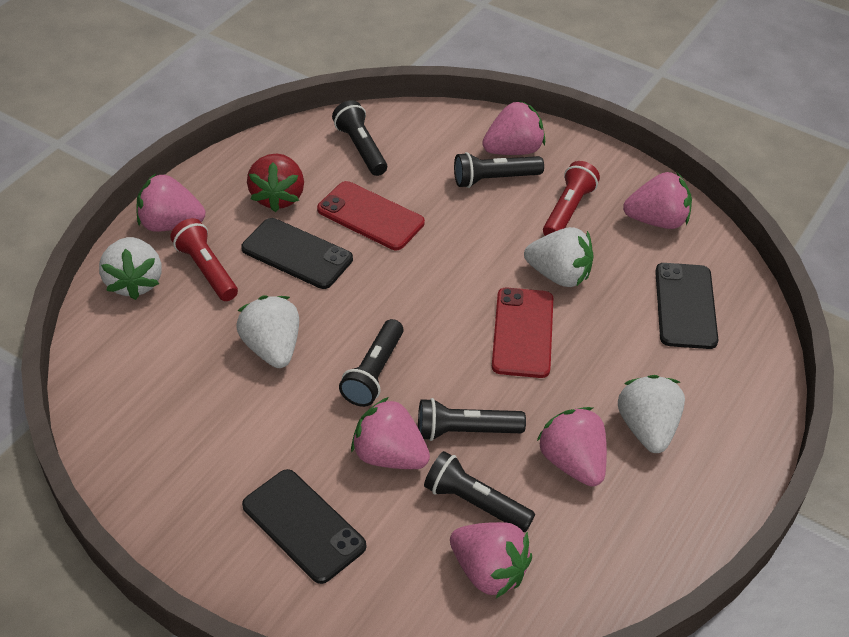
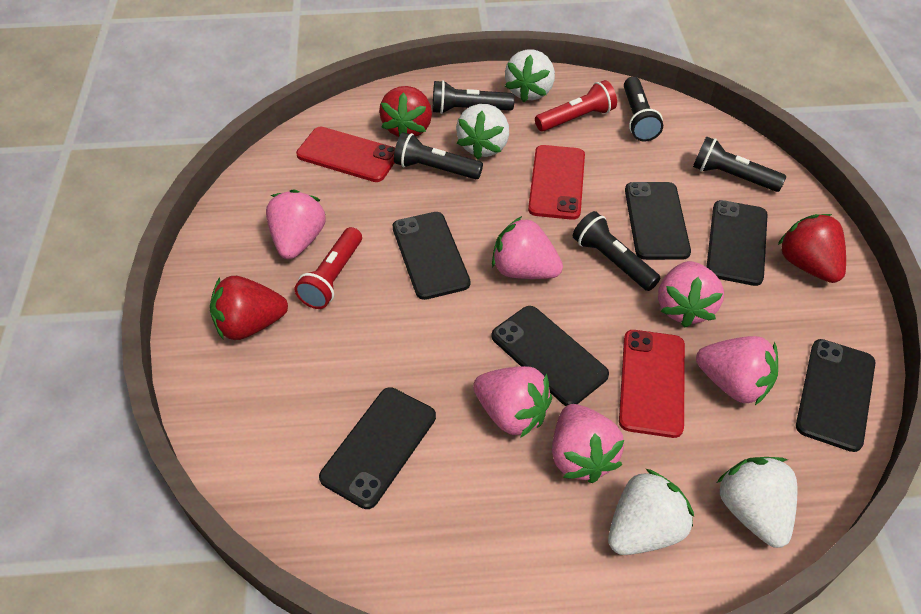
black phone: 3 -> 6
red phone: 2 -> 3
red strawberry: 1 -> 3

